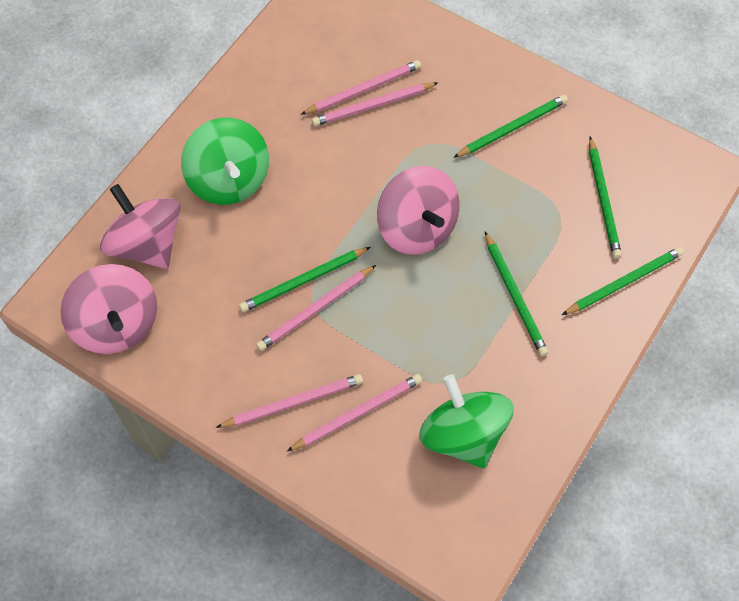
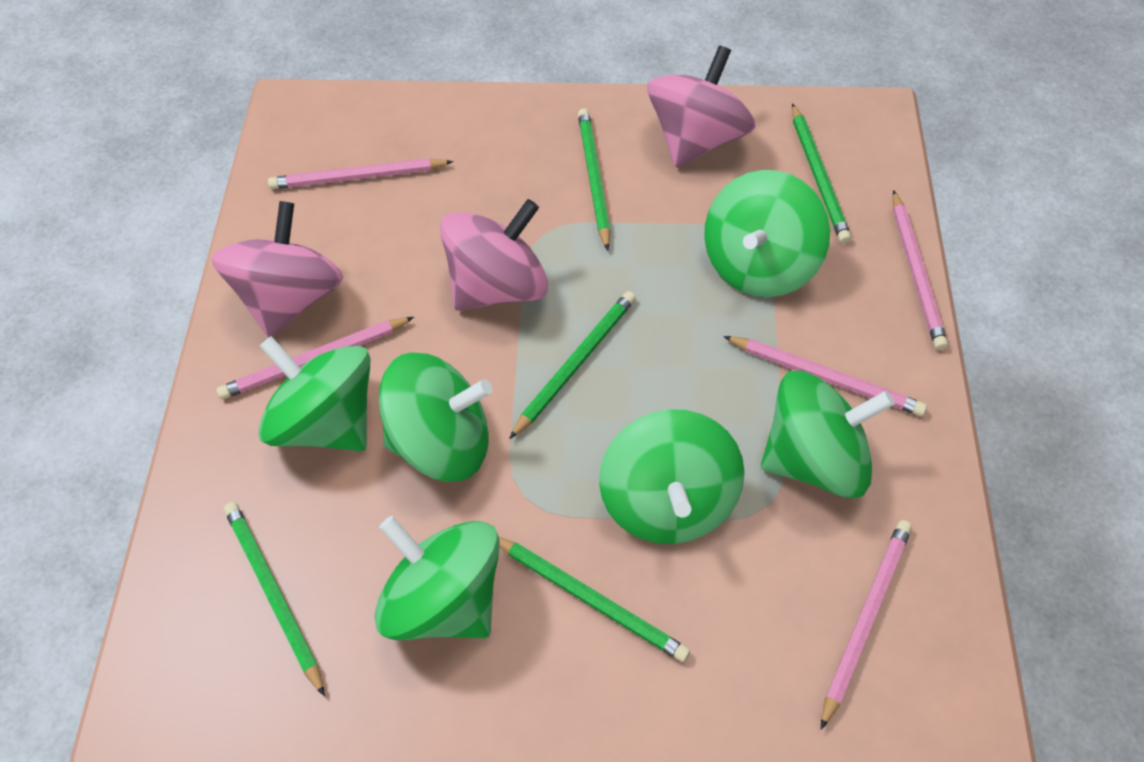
green spinning top: 2 -> 6

